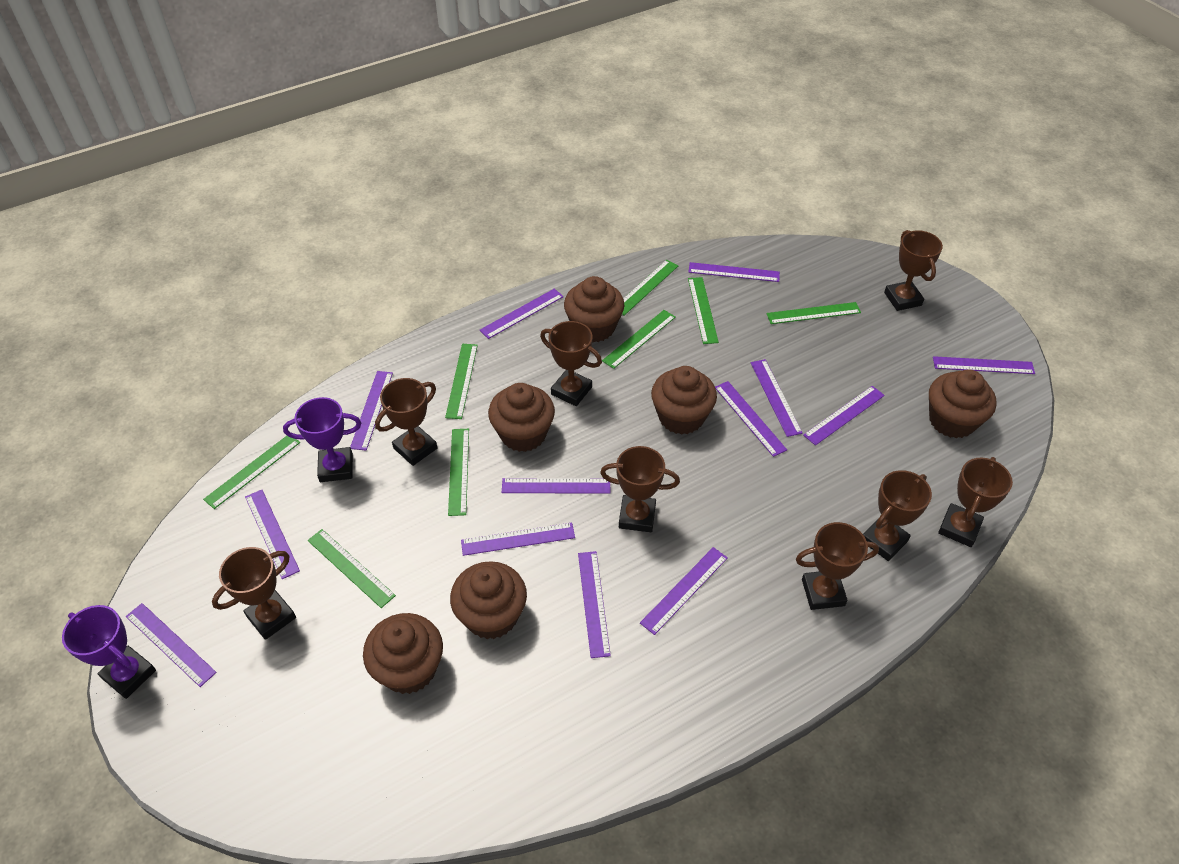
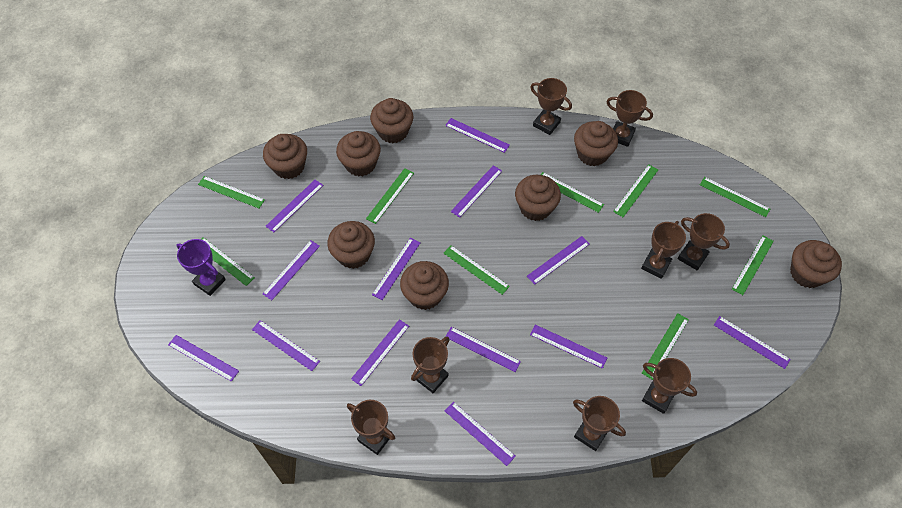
brown cupcake: 6 -> 8
green ruler: 8 -> 9
purple trophy: 2 -> 1

